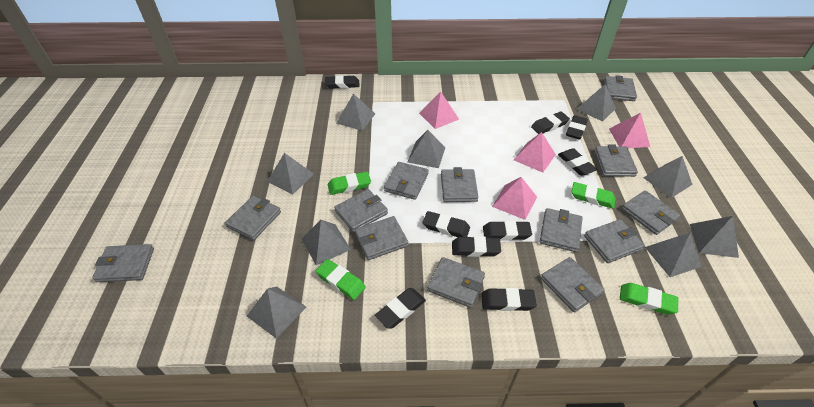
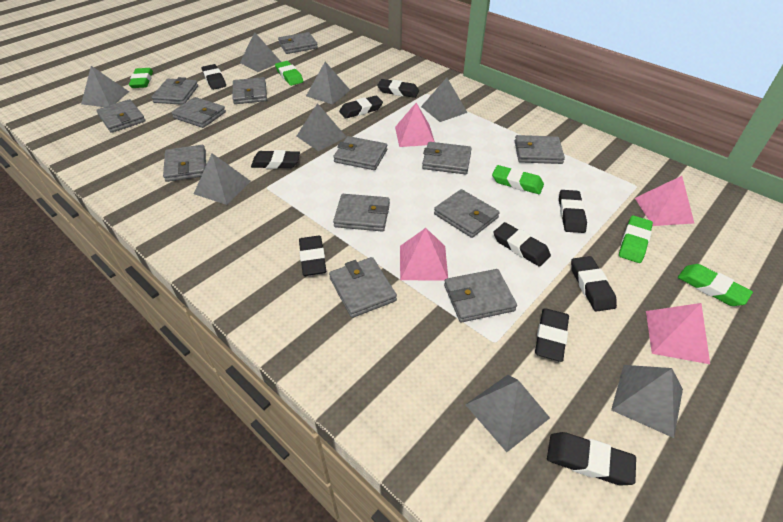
black eraser: 9 -> 10
green eraser: 4 -> 5
grey pyramid: 9 -> 8

